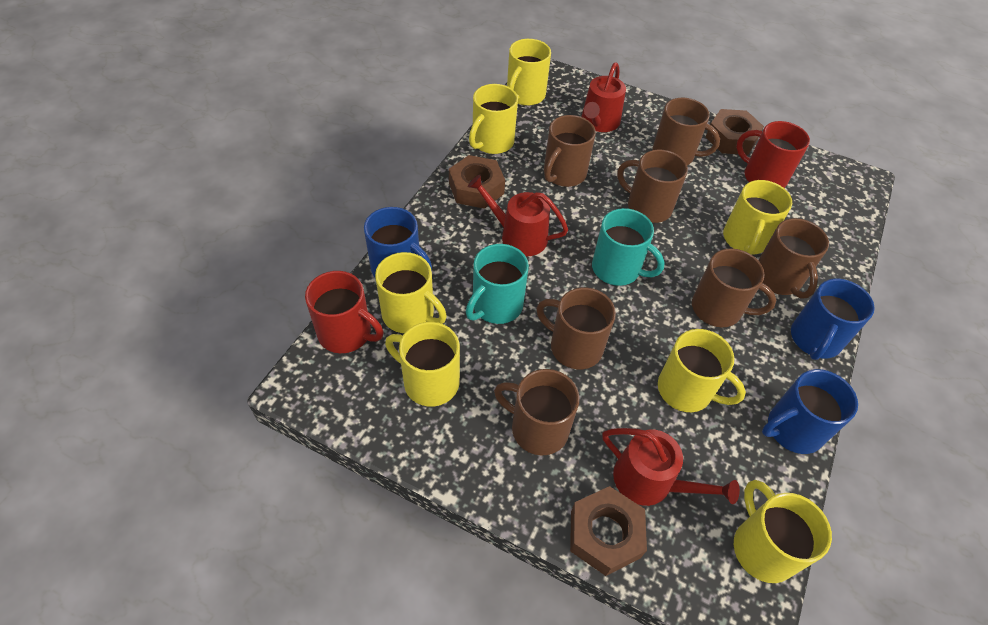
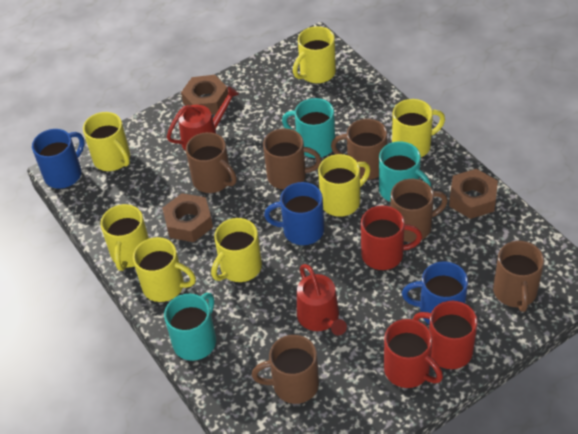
brown mug: 7 -> 6
red mug: 2 -> 3
red watering can: 3 -> 2
turquoise mug: 2 -> 3

